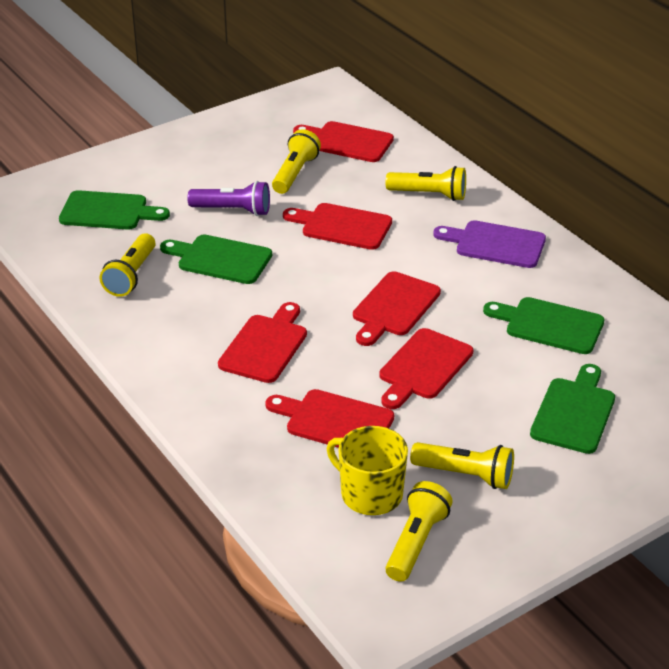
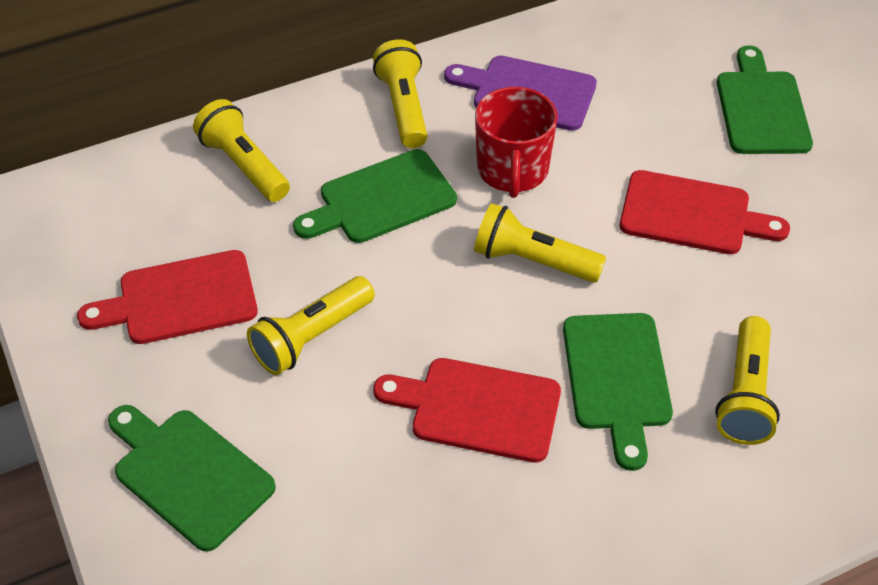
purple flashlight: 1 -> 0
red cutting board: 6 -> 3
red mug: 0 -> 1
yellow mug: 1 -> 0

